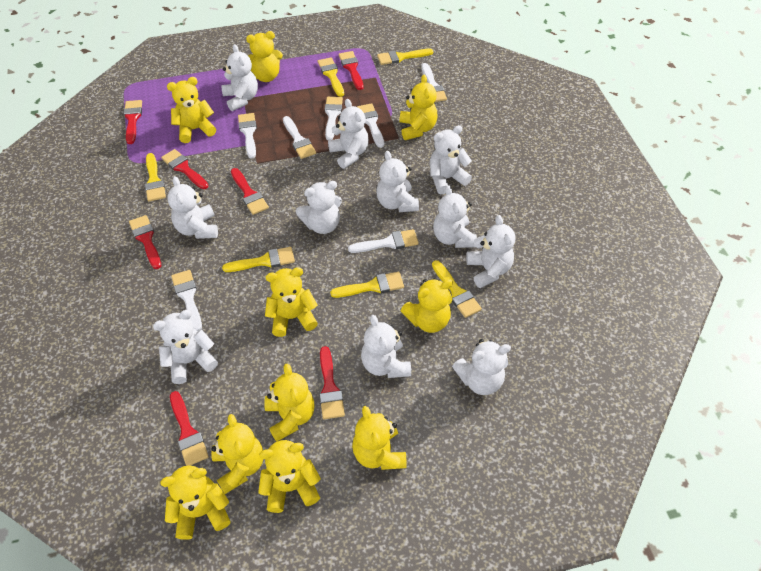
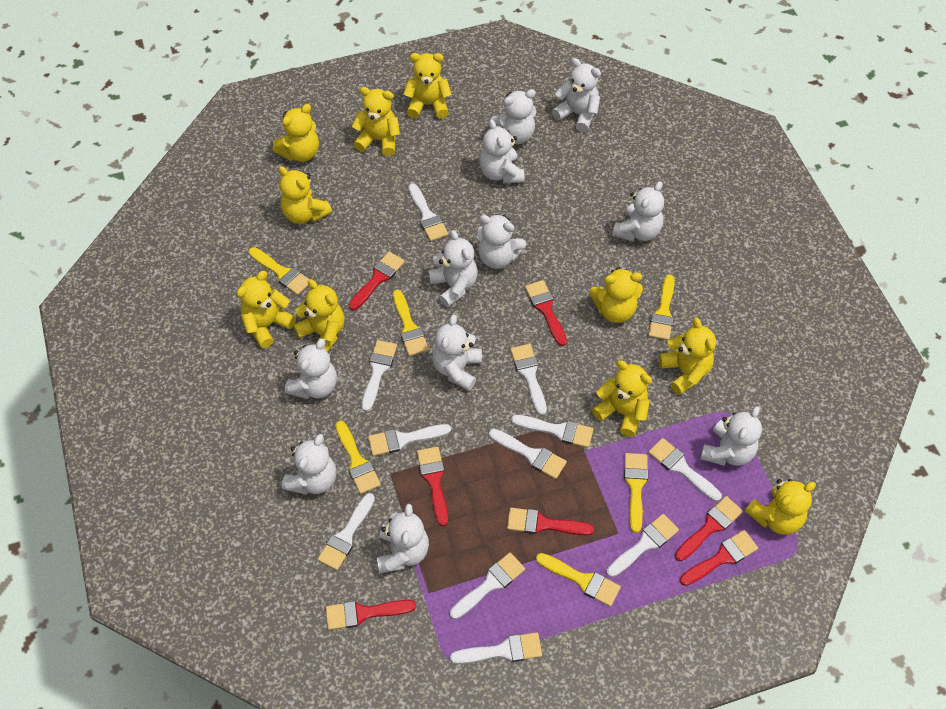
white brush: 7 -> 11

